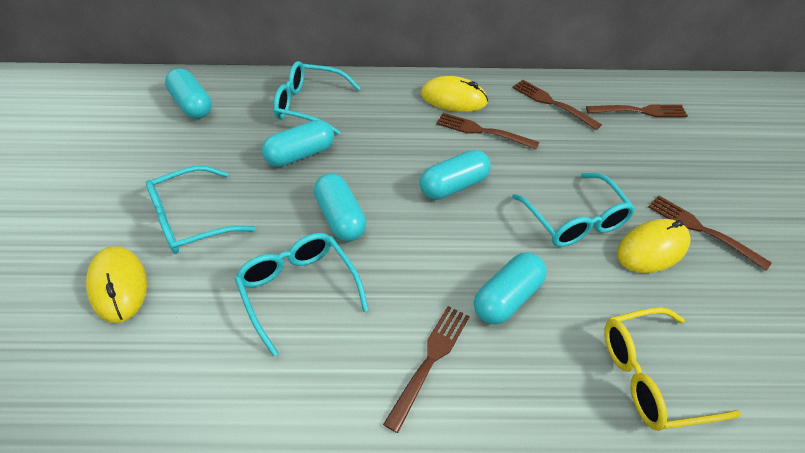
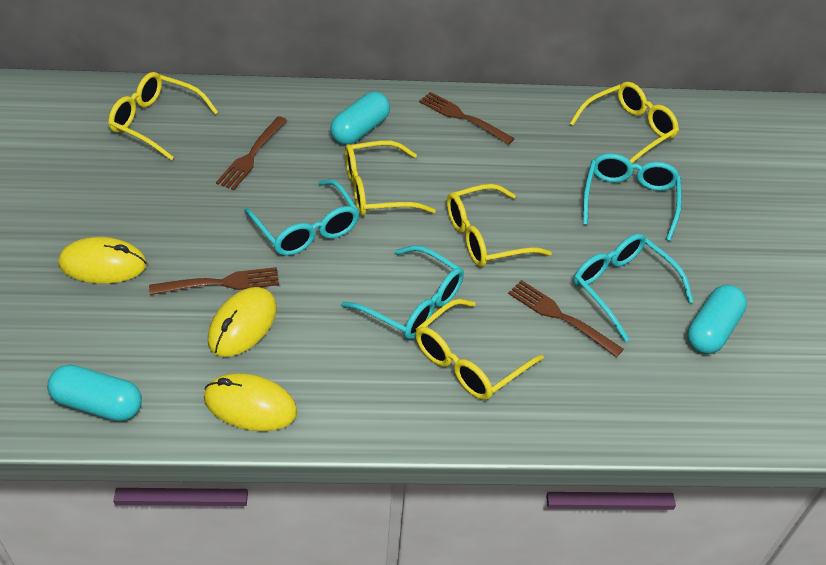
brown fork: 5 -> 4
turquoise capsule: 5 -> 3
yellow glasses: 1 -> 5

